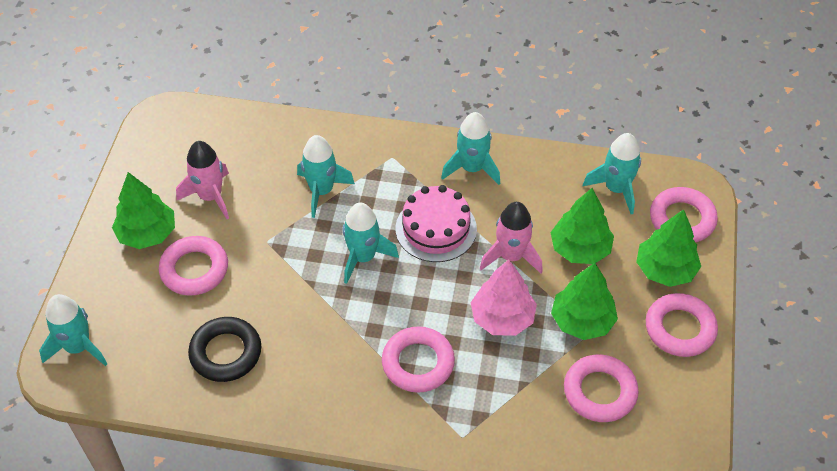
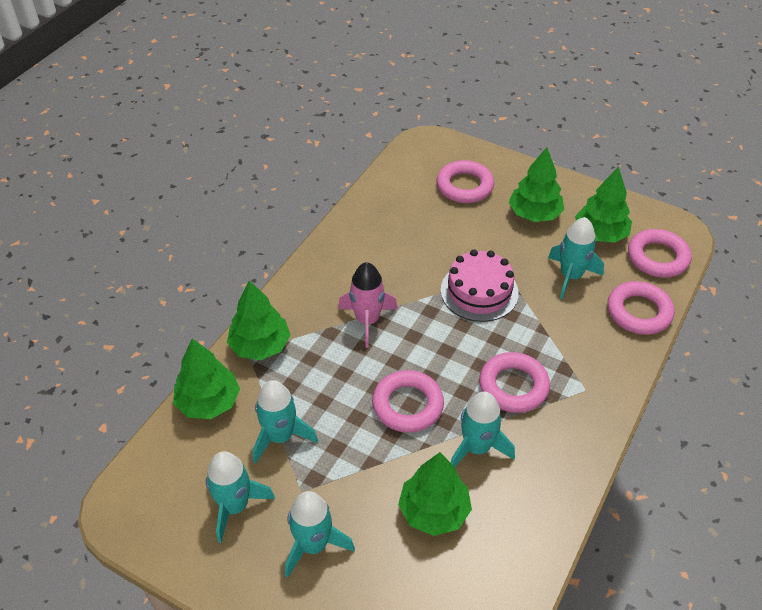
black ring: 1 -> 0
green tree: 4 -> 5
pink rocket: 2 -> 1
pink tree: 1 -> 0

